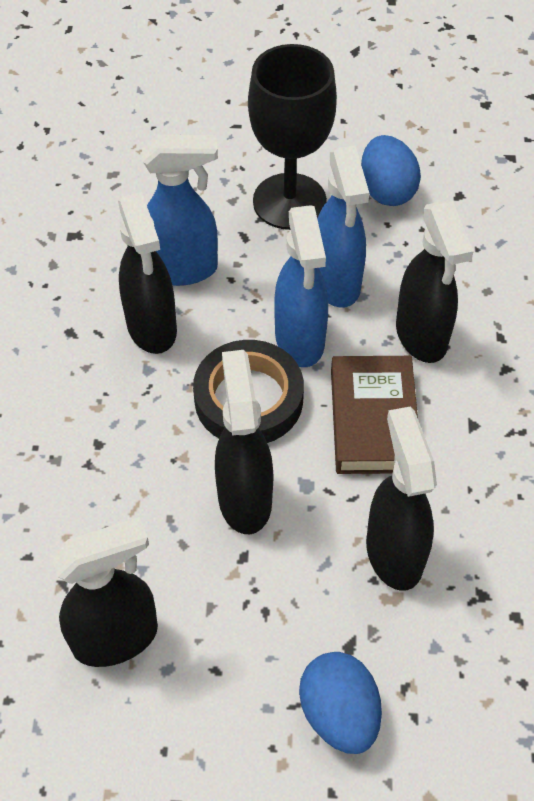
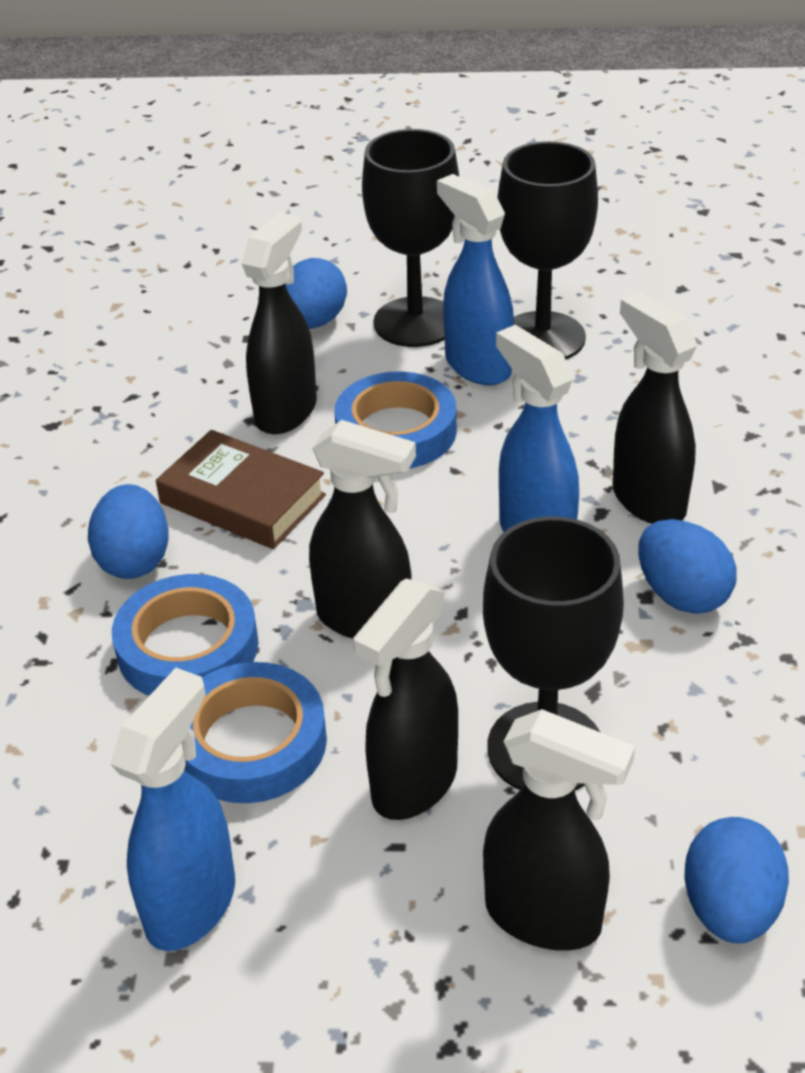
black goblet: 1 -> 3
black tape: 1 -> 0
blue egg: 2 -> 4
blue tape: 0 -> 3

